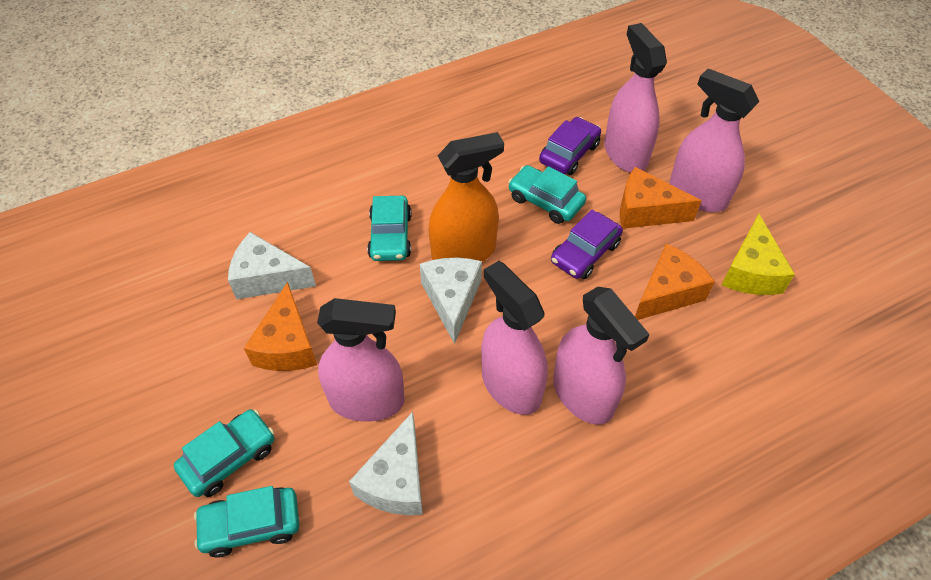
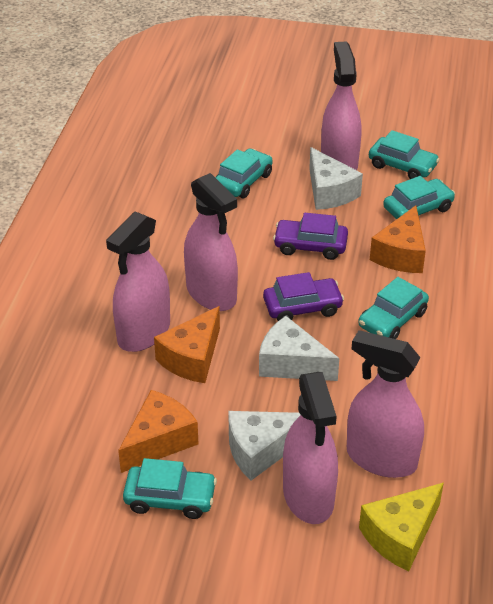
orange spray bottle: 1 -> 0
turquoise car: 4 -> 5

